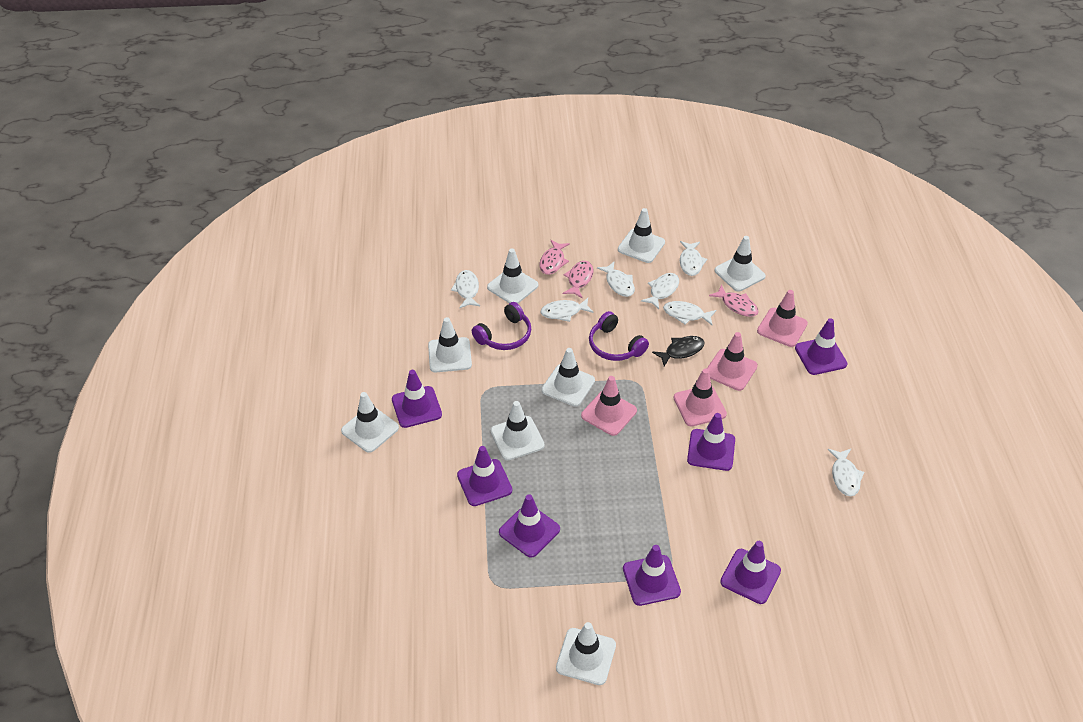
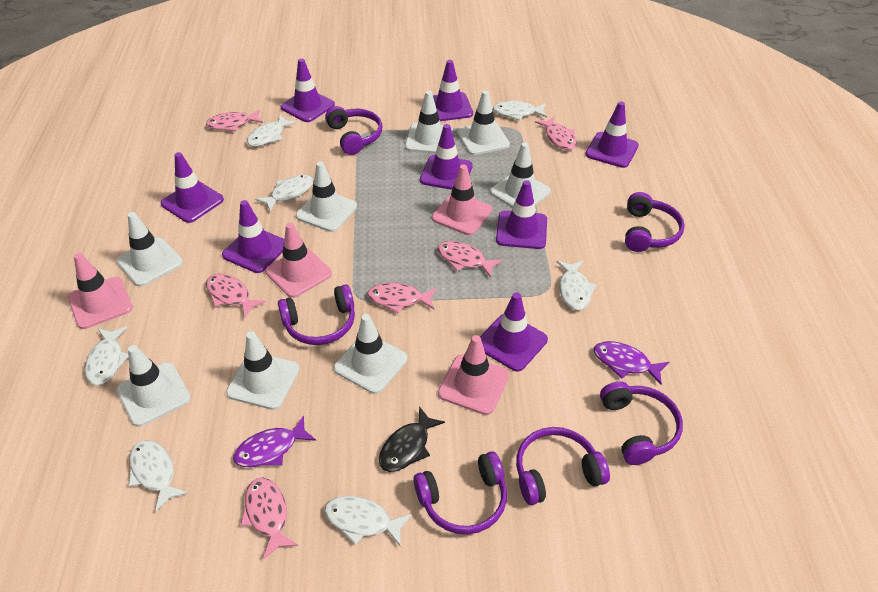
pink fish: 3 -> 6
purple fish: 0 -> 2
purple headphones: 2 -> 6
purple traffic cone: 7 -> 8

